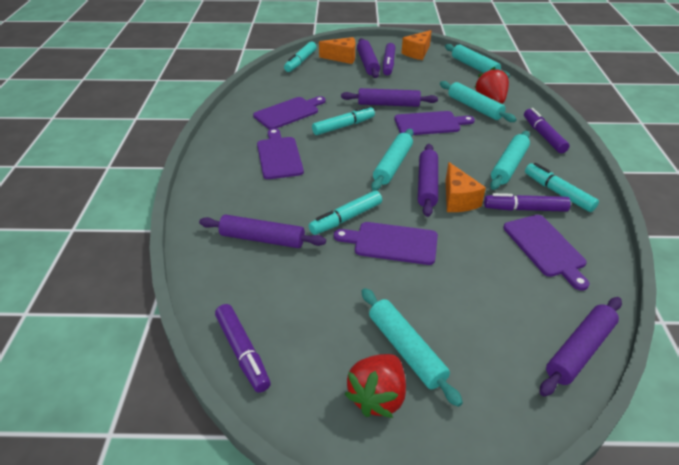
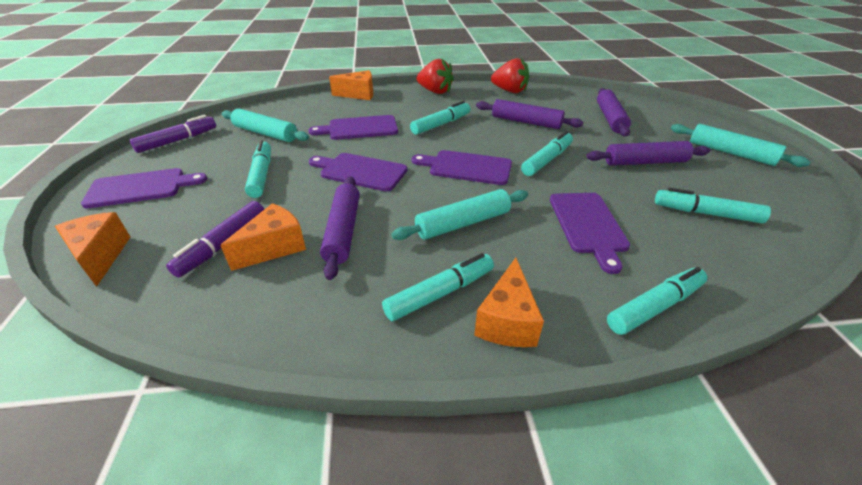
orange cheese: 3 -> 4
purple marker: 4 -> 2
purple rolling pin: 5 -> 4
turquoise marker: 4 -> 6
turquoise rolling pin: 5 -> 3

